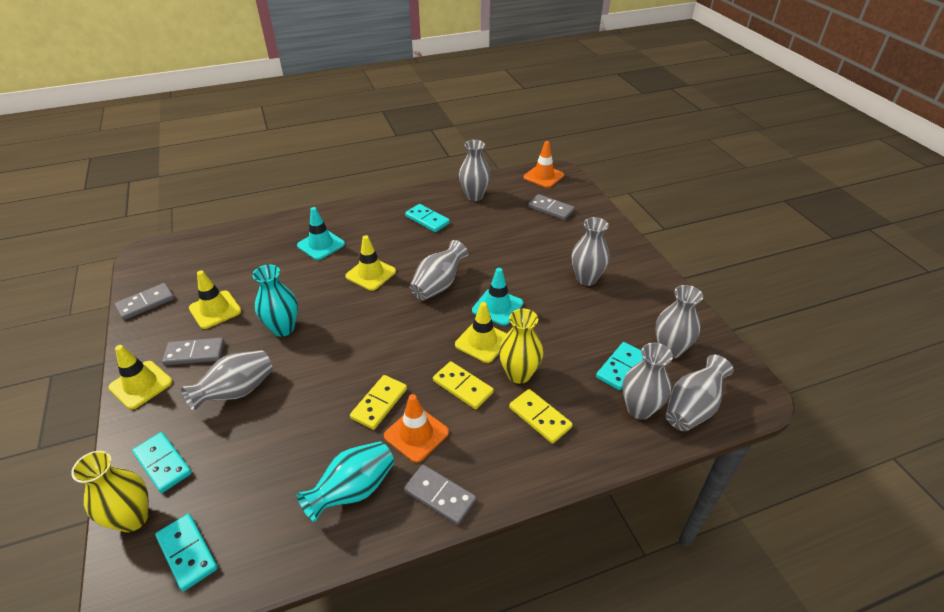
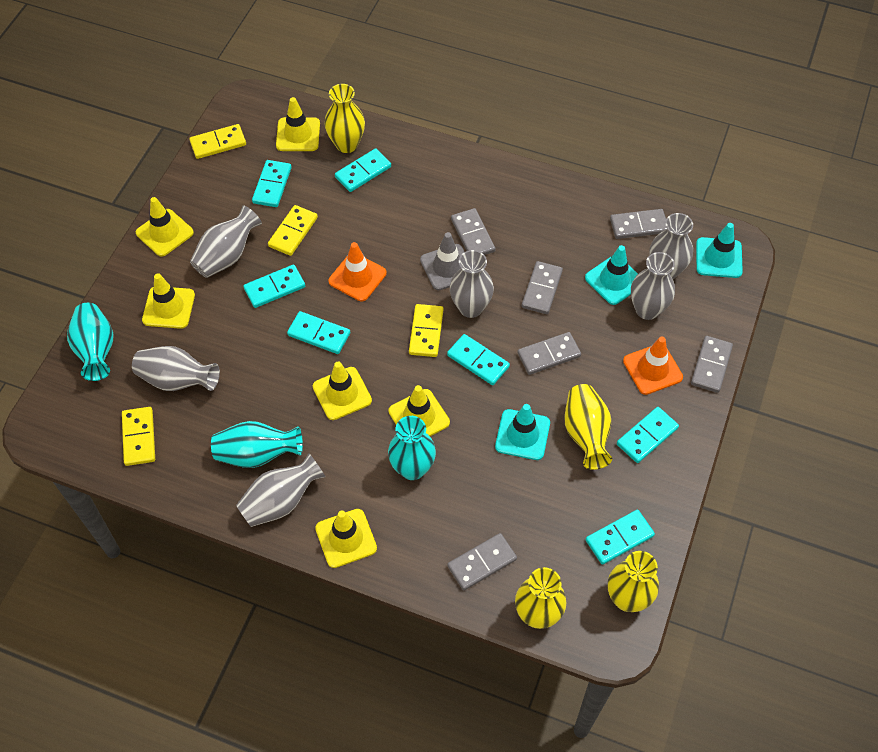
grey domino: 4 -> 6
grey traffic cone: 0 -> 1
grey vase: 7 -> 6
turquoise domino: 4 -> 7
turquoise traffic cone: 2 -> 3
turquoise vase: 2 -> 3
yellow domino: 3 -> 4
yellow traffic cone: 4 -> 6
yellow vase: 2 -> 4

